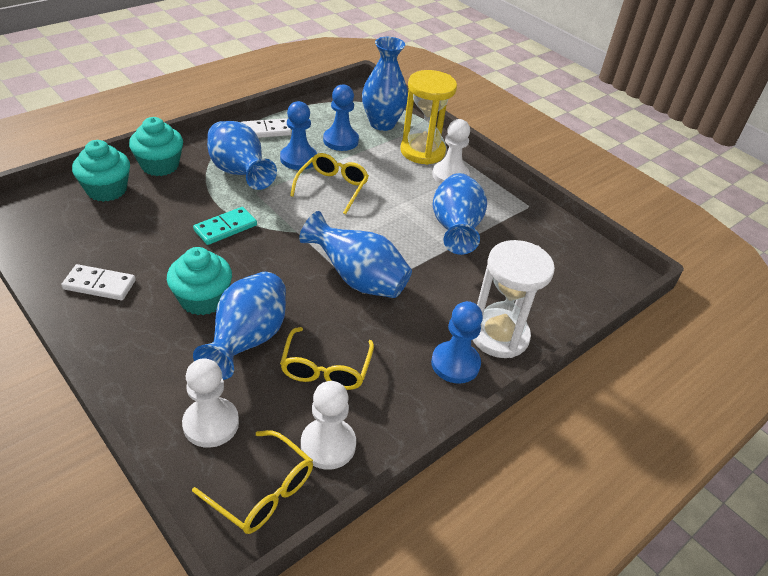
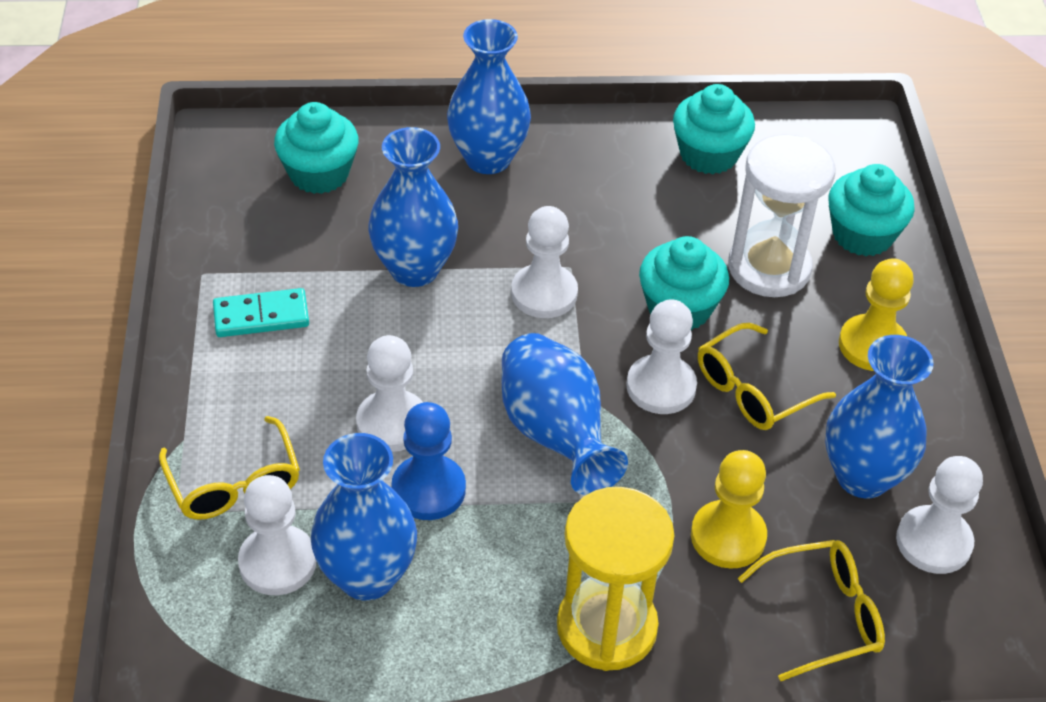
blue pawn: 3 -> 1
turquoise cupcake: 3 -> 4
white domino: 2 -> 0
white pawn: 3 -> 5
yellow pawn: 0 -> 2

